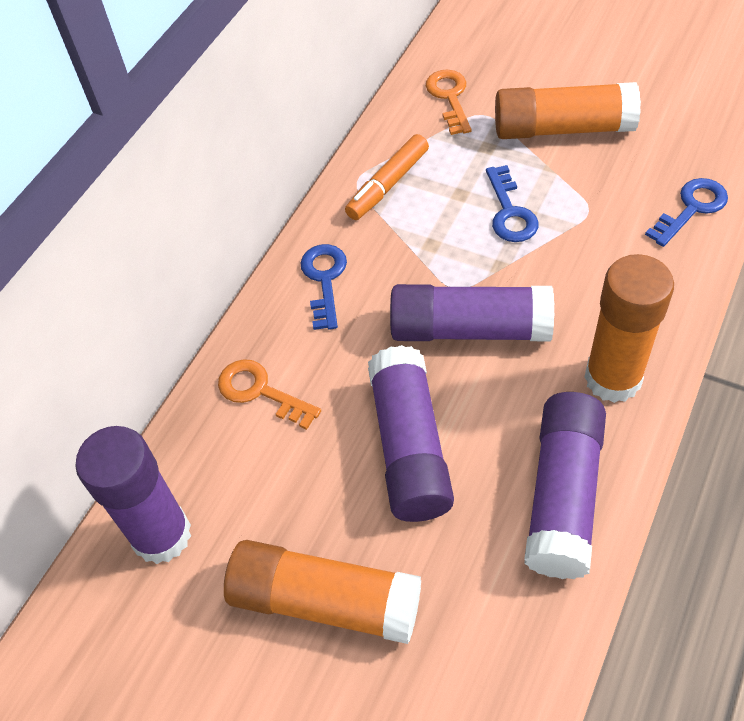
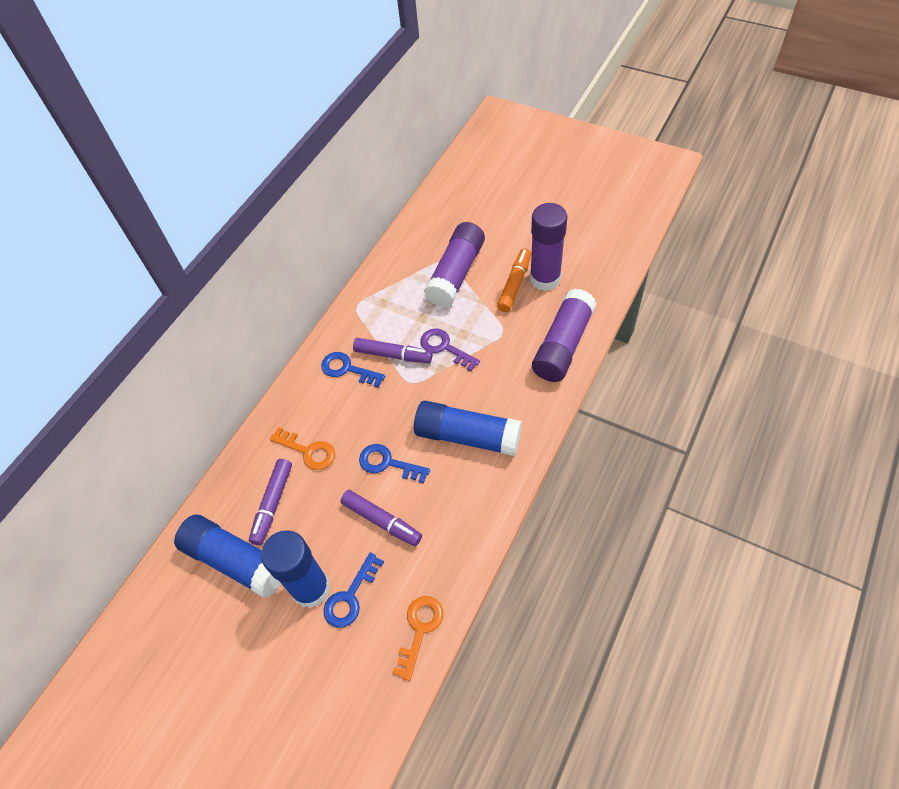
blue glue stick: 0 -> 3
orange glue stick: 3 -> 0
purple glue stick: 4 -> 3
purple key: 0 -> 1
purple marker: 0 -> 3

